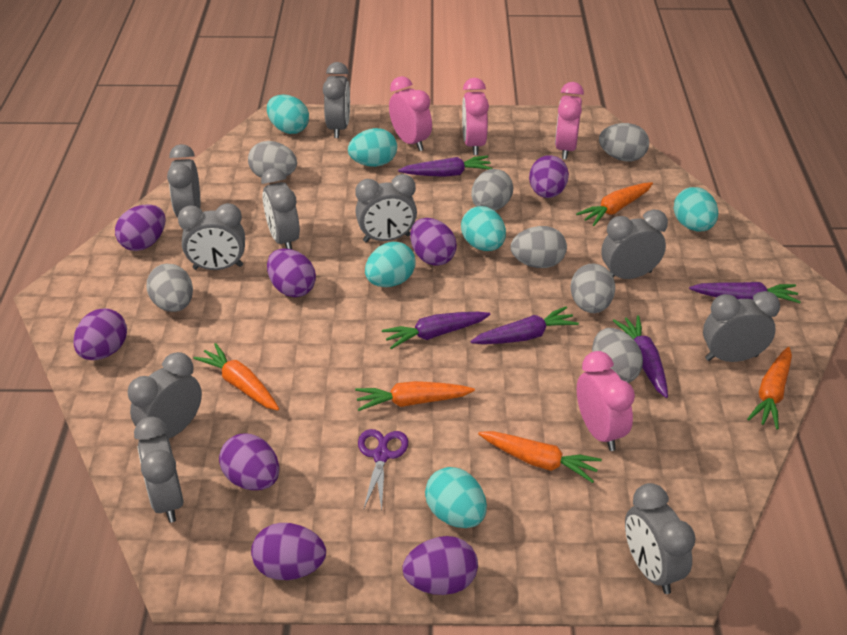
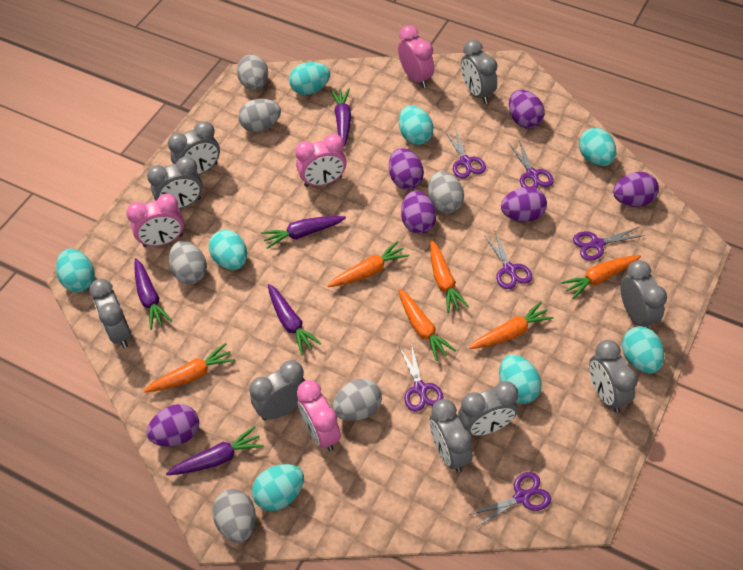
grey clock: 10 -> 9
grey egg: 7 -> 6
orange carrot: 5 -> 6
purple egg: 8 -> 6
purple scissors: 1 -> 6
turquoise egg: 6 -> 8

